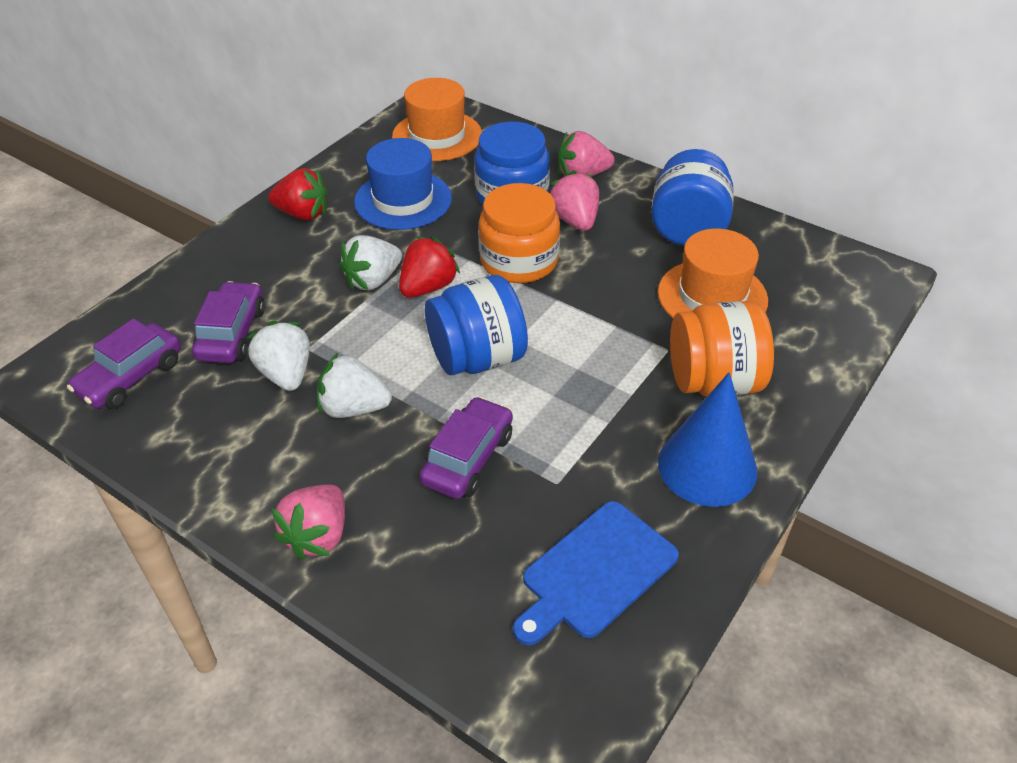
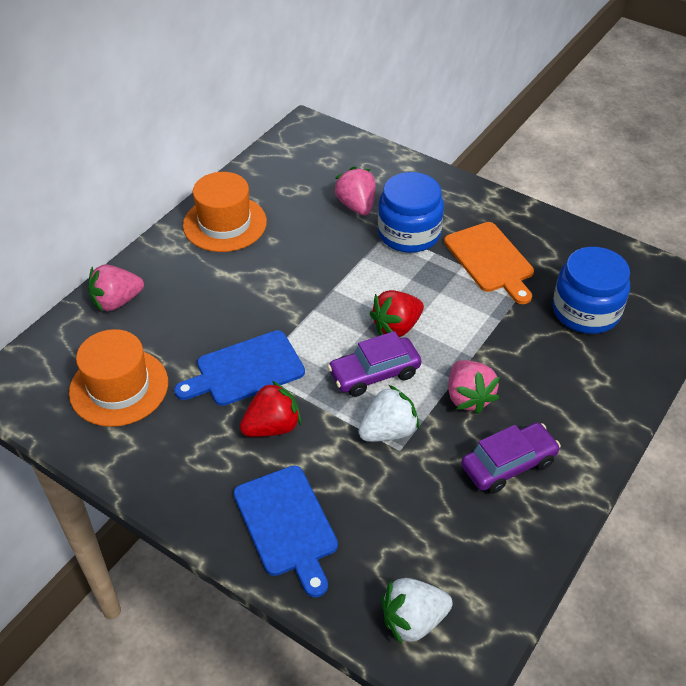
blue cone: 1 -> 0
blue cutting board: 1 -> 2
blue hat: 1 -> 0
blue jar: 3 -> 2
orange cutting board: 0 -> 1
orange jar: 2 -> 0
purple car: 3 -> 2
white strawberry: 3 -> 2

